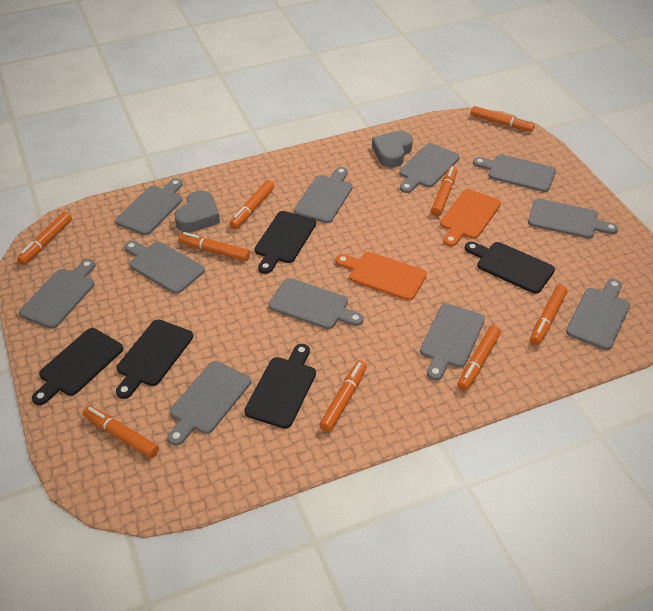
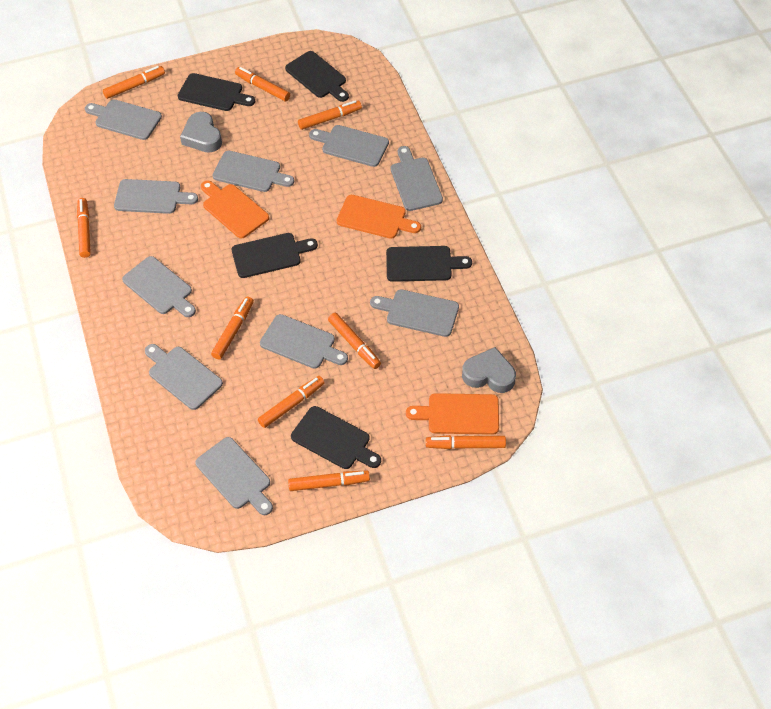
grey cutting board: 11 -> 10
orange cutting board: 2 -> 3

